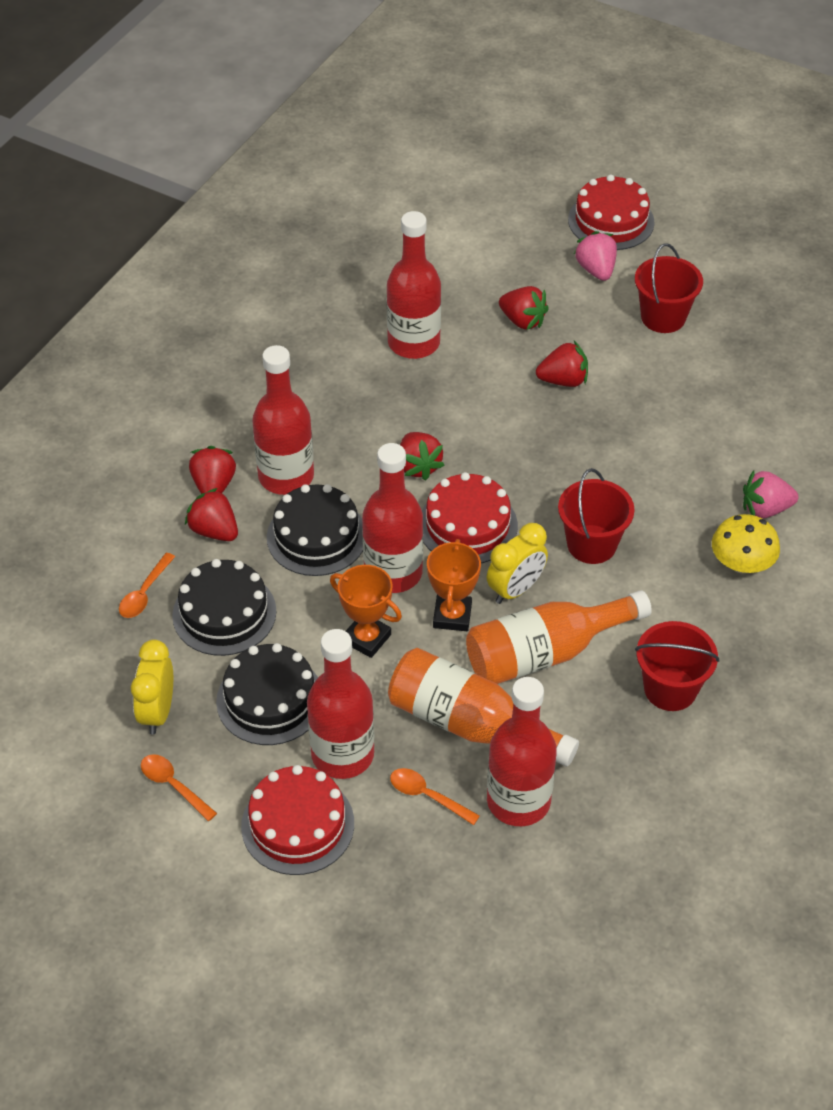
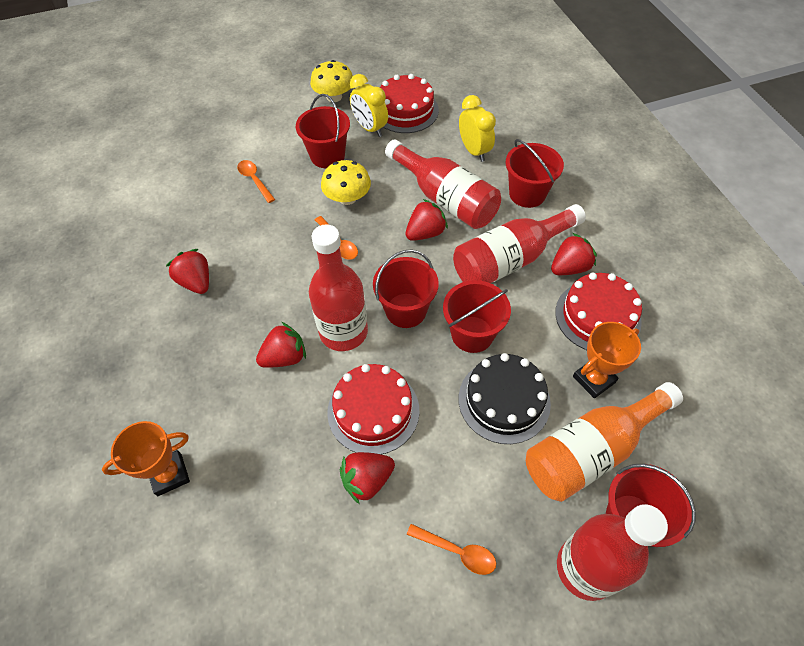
black cake: 3 -> 1
orange bottle: 2 -> 1
pink strawberry: 2 -> 0
red bottle: 5 -> 4
red bucket: 3 -> 5
yellow mushroom: 1 -> 2

